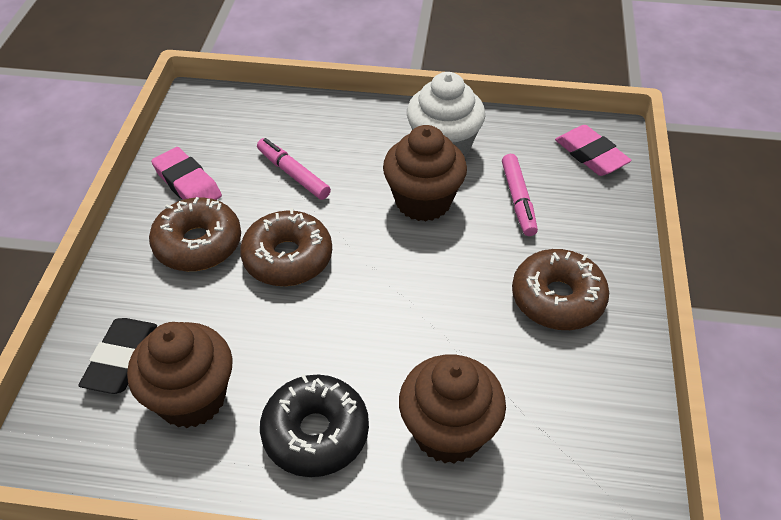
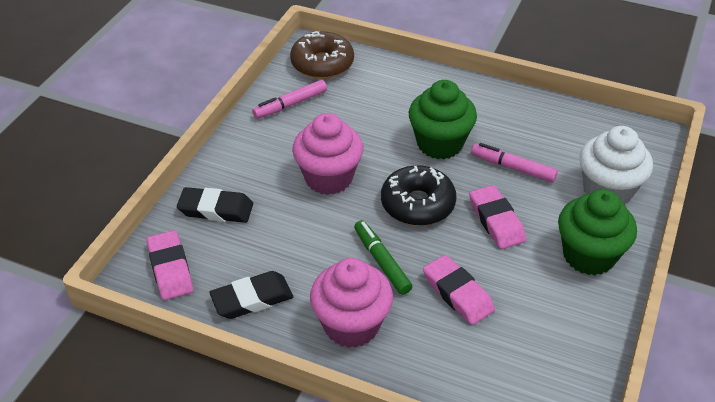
black eraser: 1 -> 2
brown cupcake: 3 -> 0
brown donut: 3 -> 1
green cupcake: 0 -> 2
green marker: 0 -> 1
pink cupcake: 0 -> 2
pink eraser: 2 -> 3

